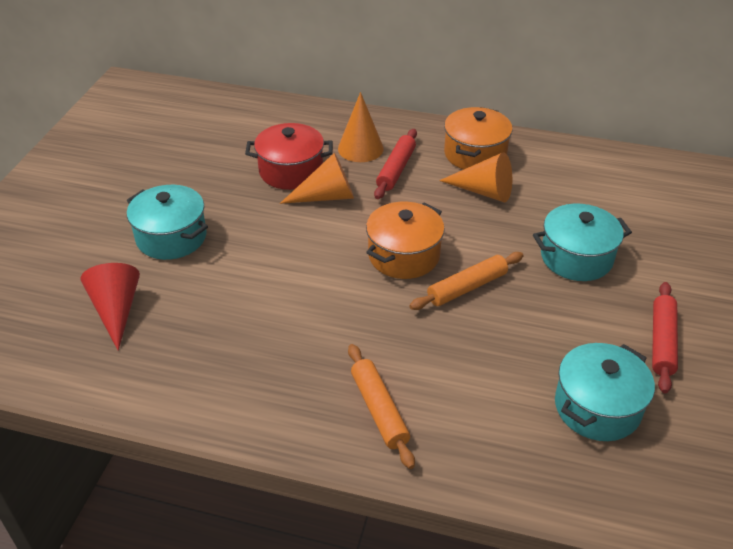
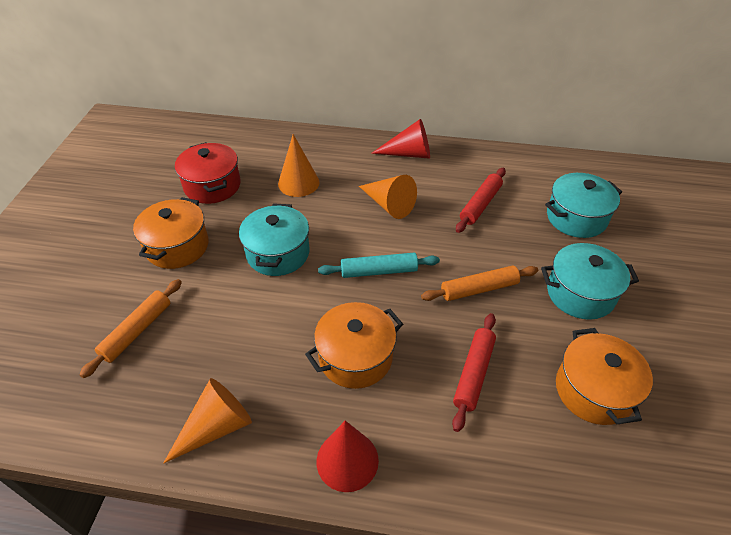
orange pot: 2 -> 3
red cone: 1 -> 2
turquoise rolling pin: 0 -> 1

